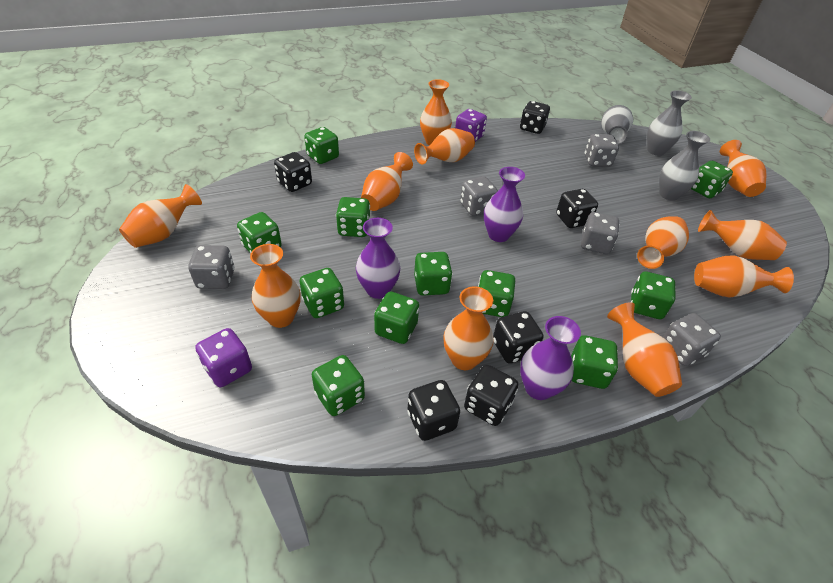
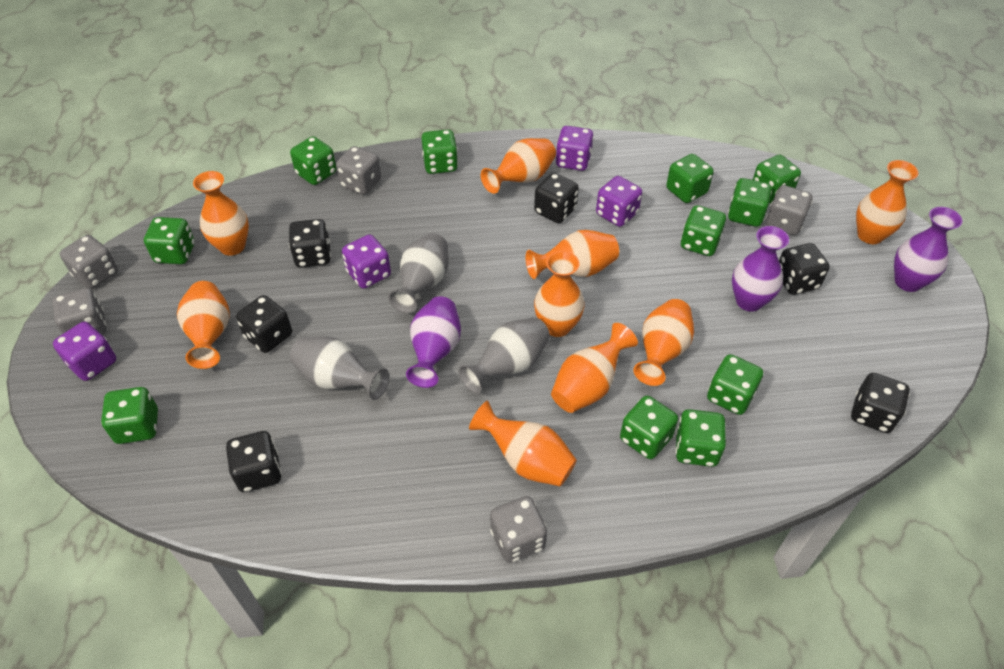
orange vase: 11 -> 9
purple dice: 2 -> 4

